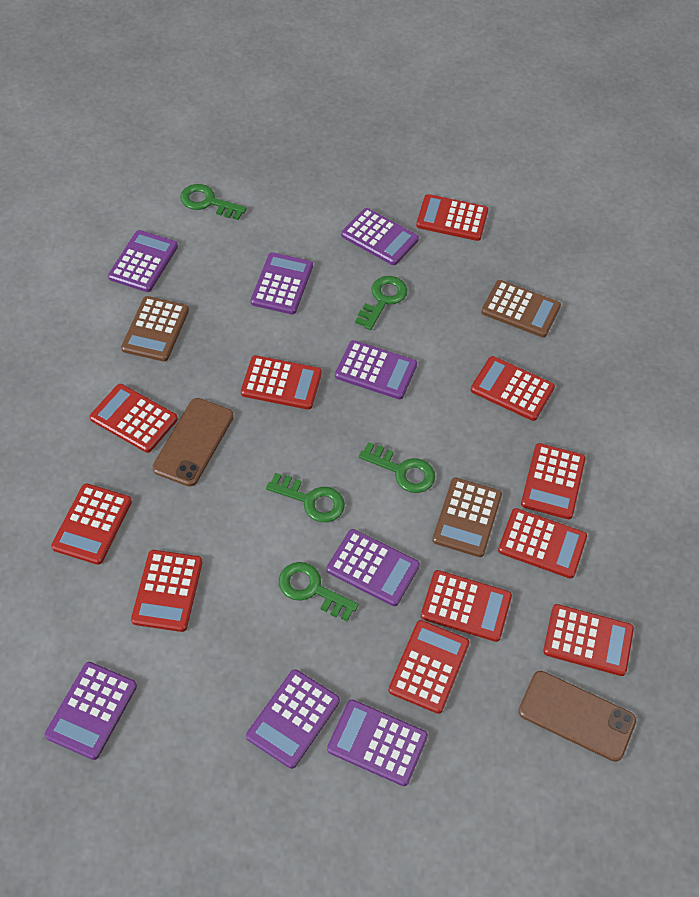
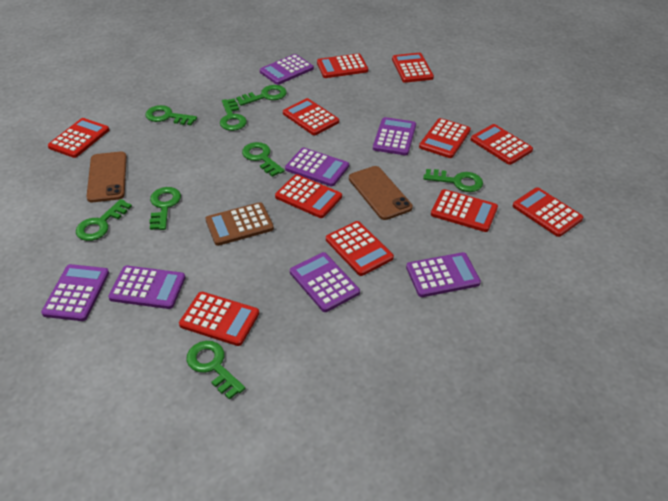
brown calculator: 3 -> 1
green key: 5 -> 8
purple calculator: 8 -> 7

